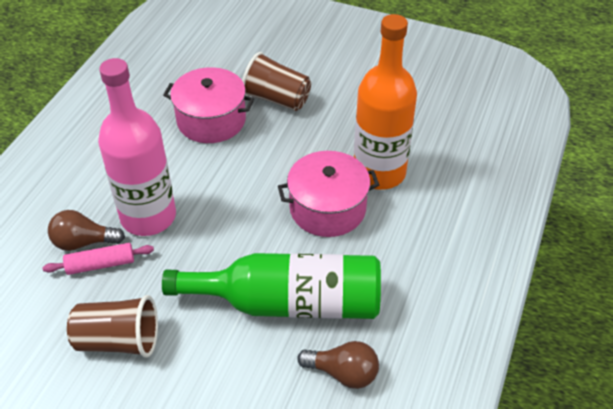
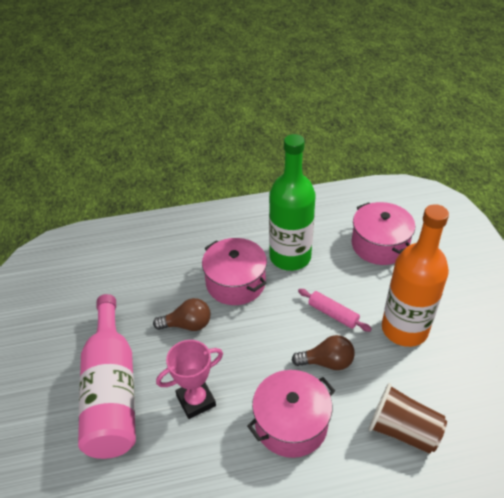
brown cup: 2 -> 1
pink pot: 2 -> 3
pink trophy: 0 -> 1

